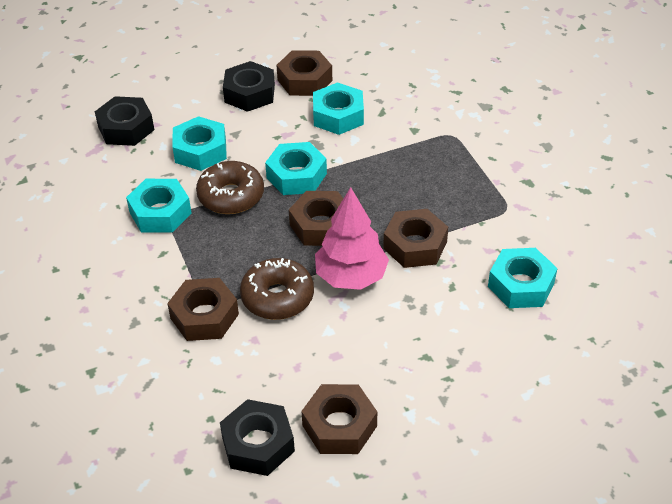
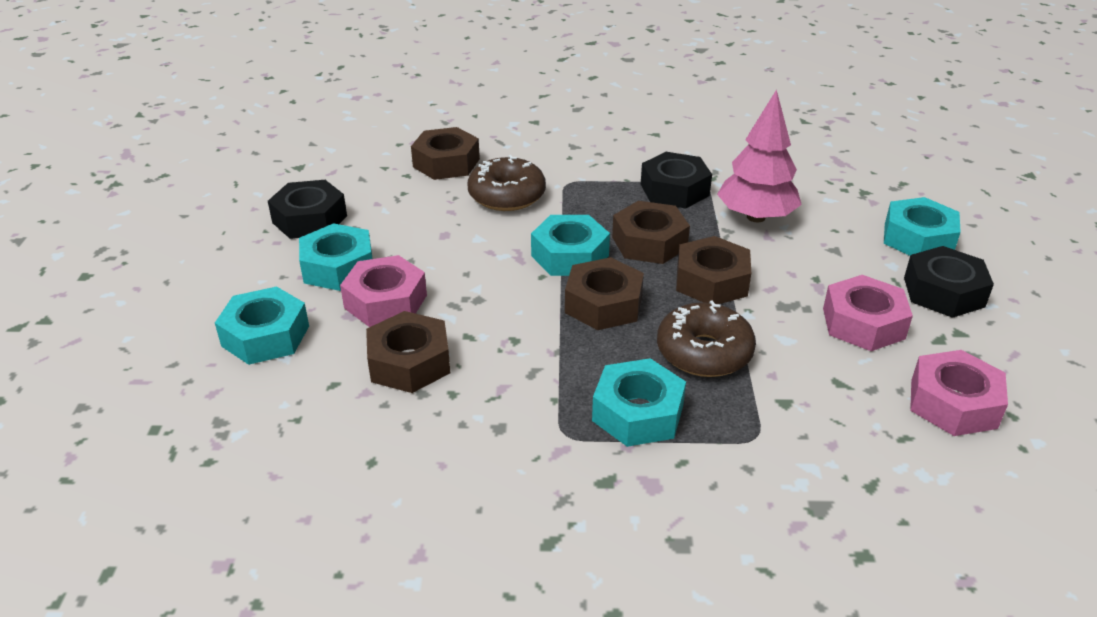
pink nut: 0 -> 3

